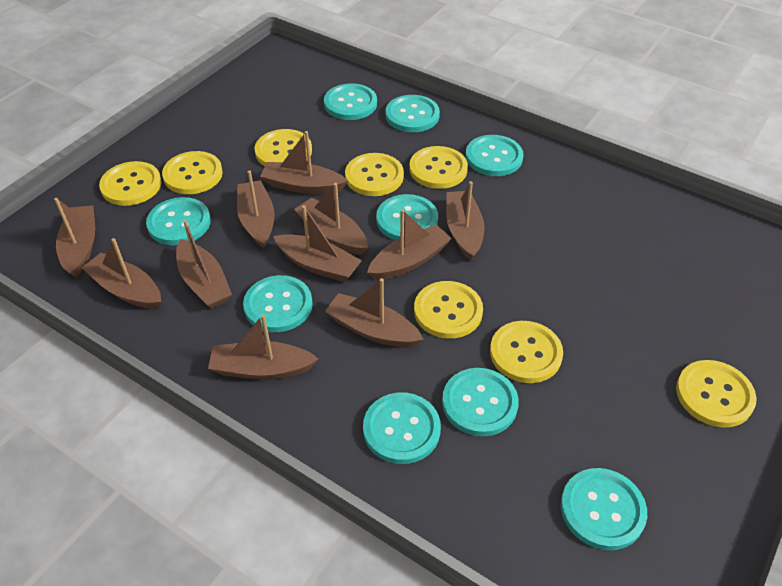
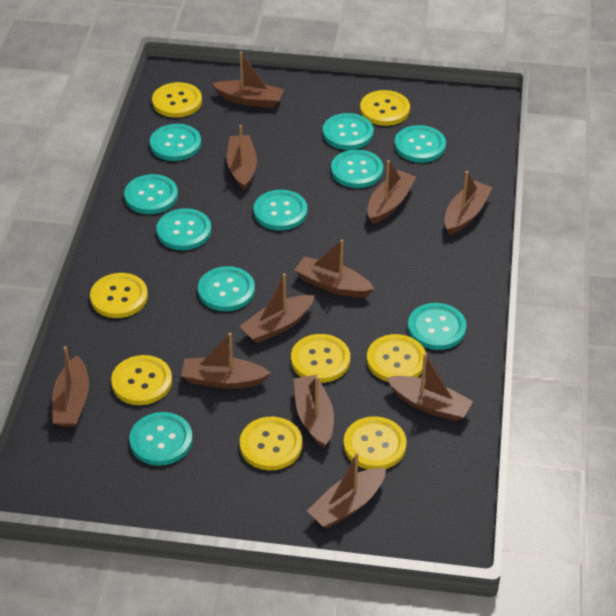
turquoise button: 9 -> 10

